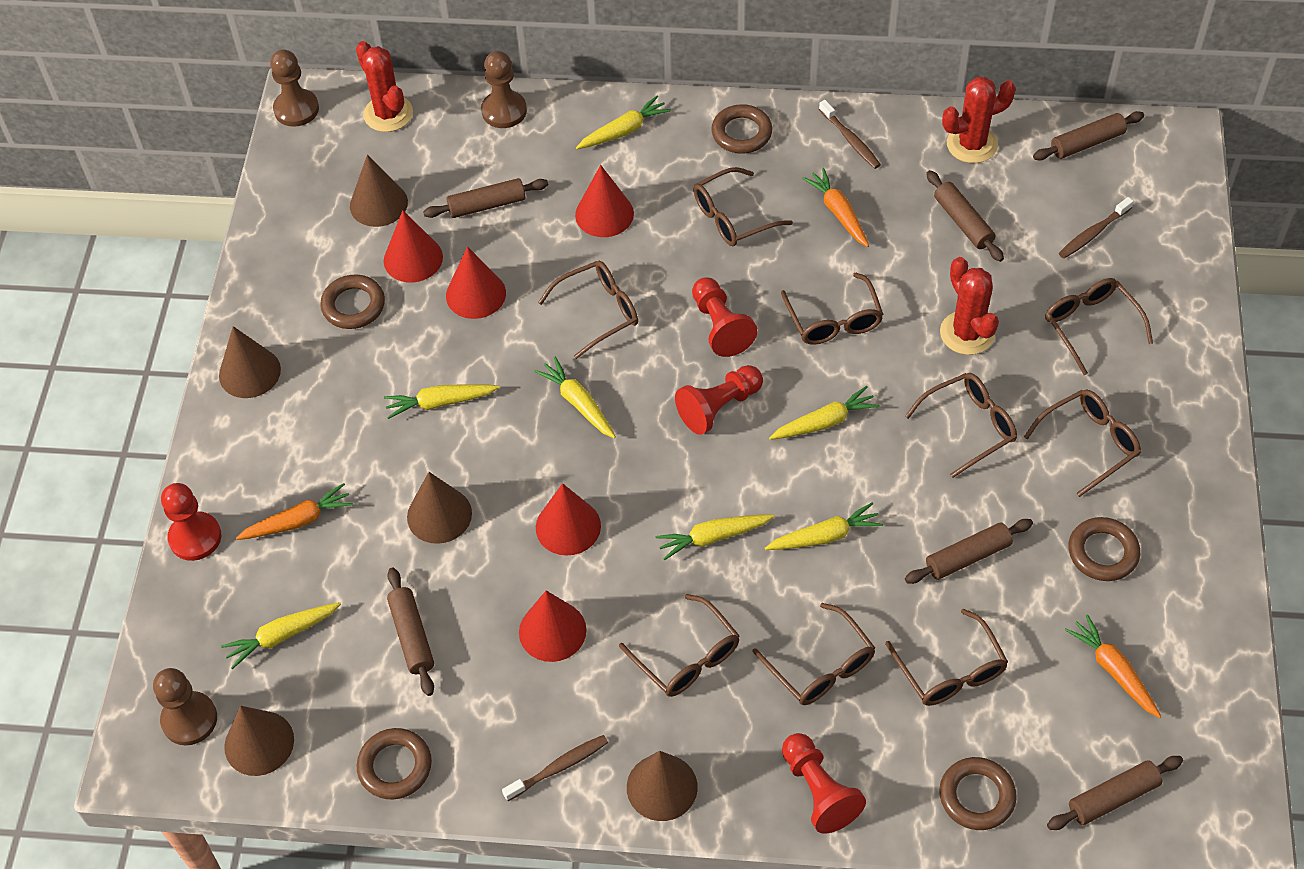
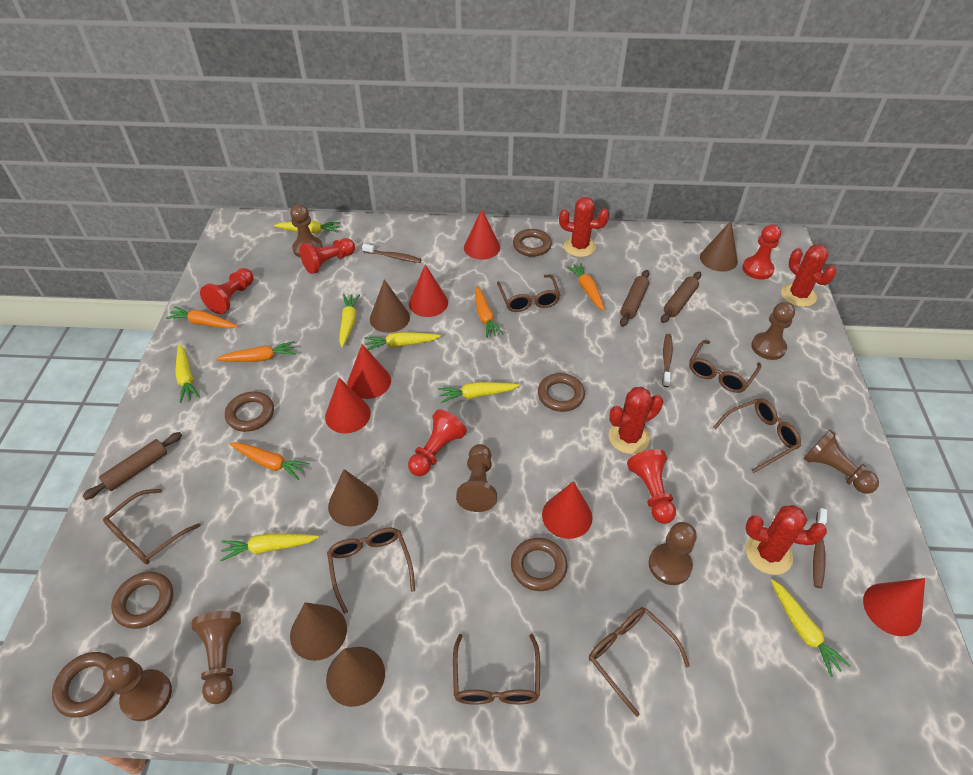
brown glasses: 9 -> 7
brown pawn: 3 -> 7
brown ring: 5 -> 6
brown rolling pin: 6 -> 3
orange carrot: 3 -> 5
red cactus: 3 -> 4
red cone: 5 -> 6
red pawn: 4 -> 5

